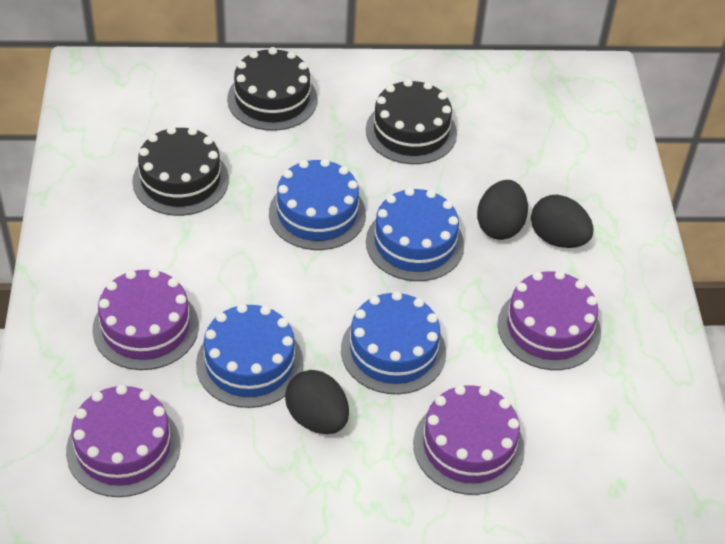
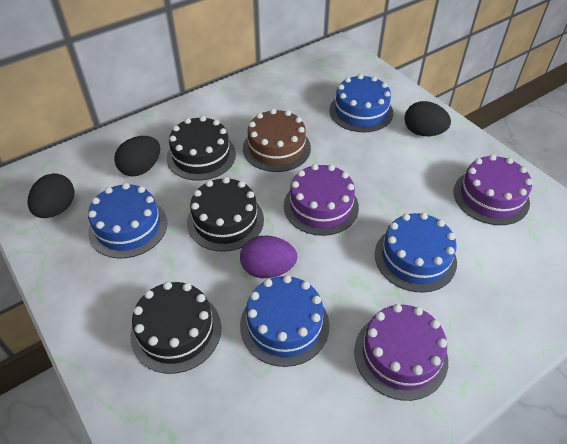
brown cake: 0 -> 1
purple cake: 4 -> 3
purple egg: 0 -> 1

